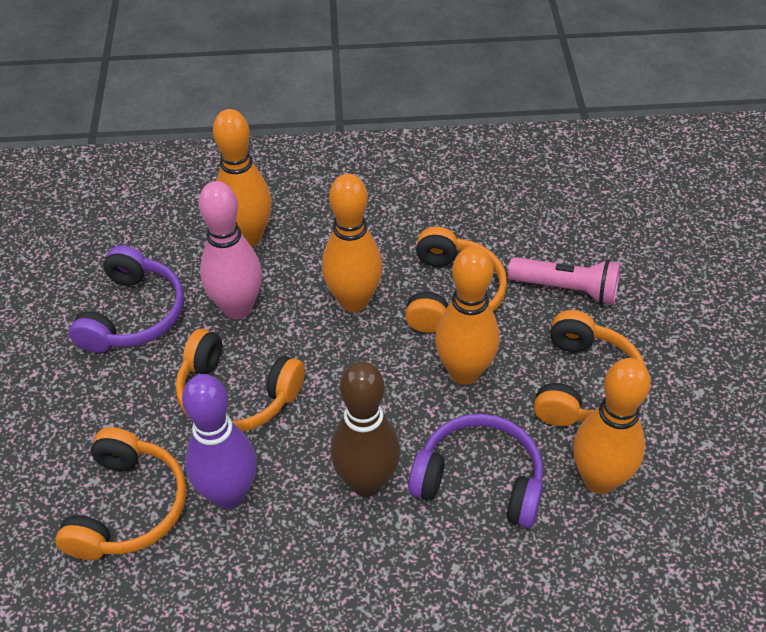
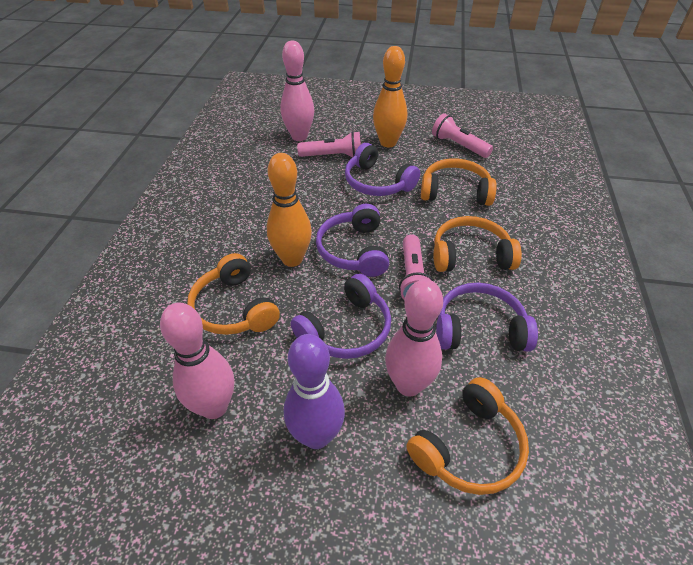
brown bowling pin: 1 -> 0
orange bowling pin: 4 -> 2
pink bowling pin: 1 -> 3
pink flashlight: 1 -> 3
purple headphones: 2 -> 4

